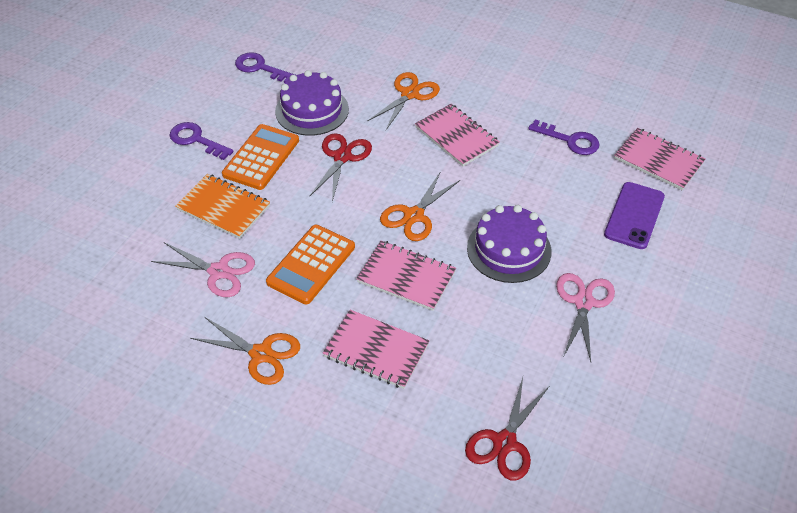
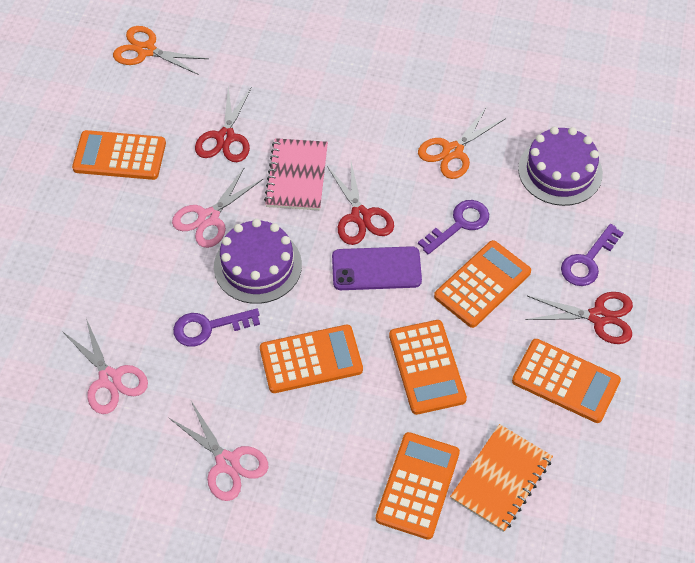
orange calculator: 2 -> 6
orange scissors: 3 -> 2
pink notebook: 4 -> 1
pink scissors: 2 -> 3
red scissors: 2 -> 3

